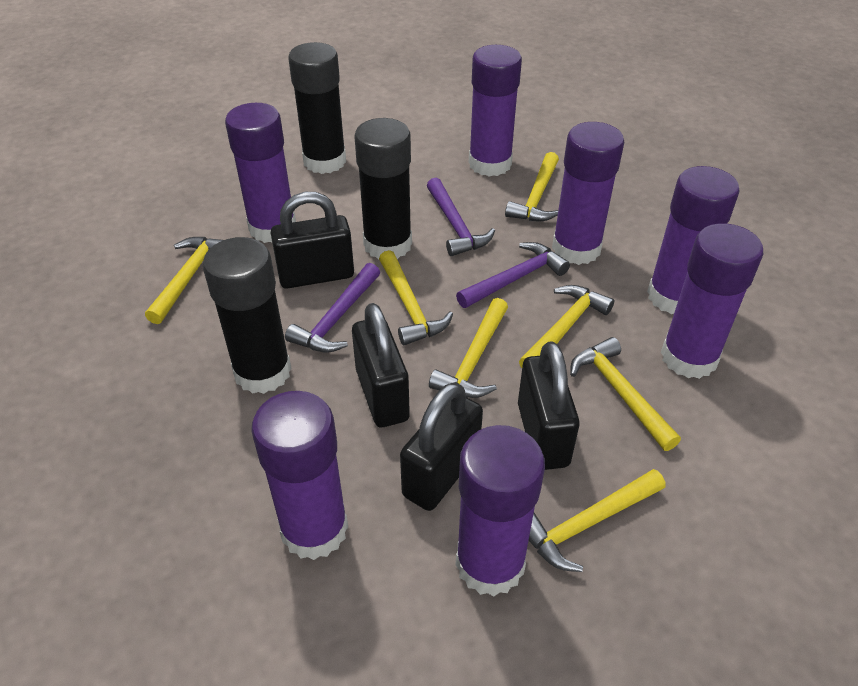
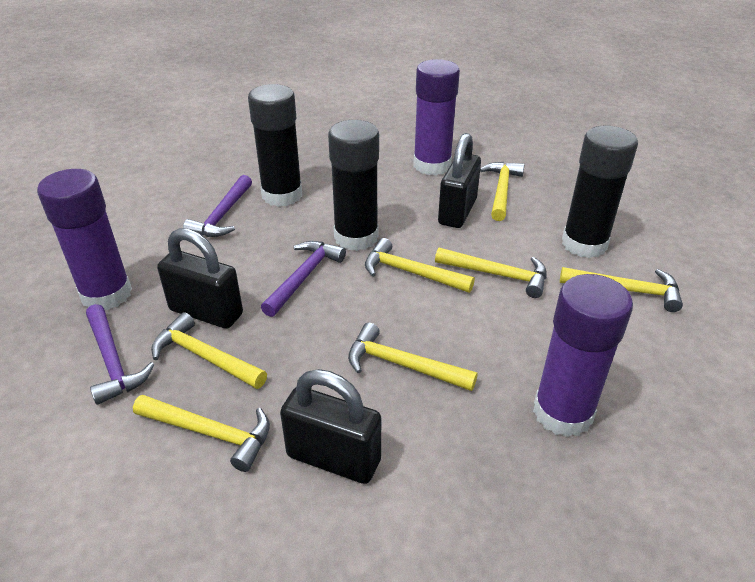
black padlock: 4 -> 3
purple glue stick: 7 -> 3

